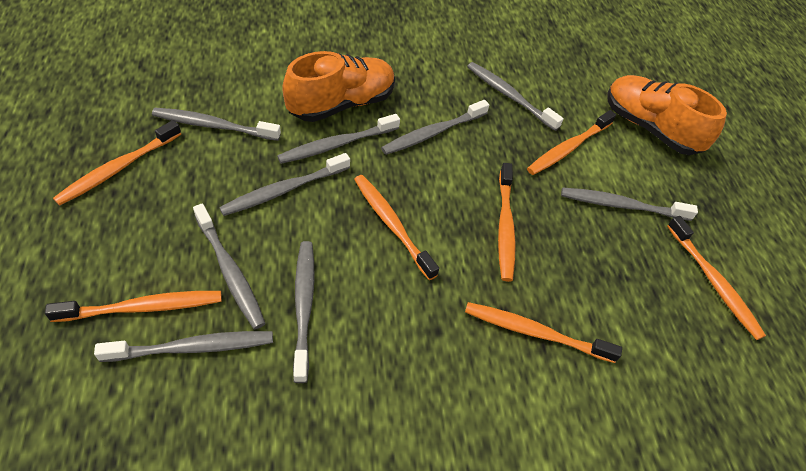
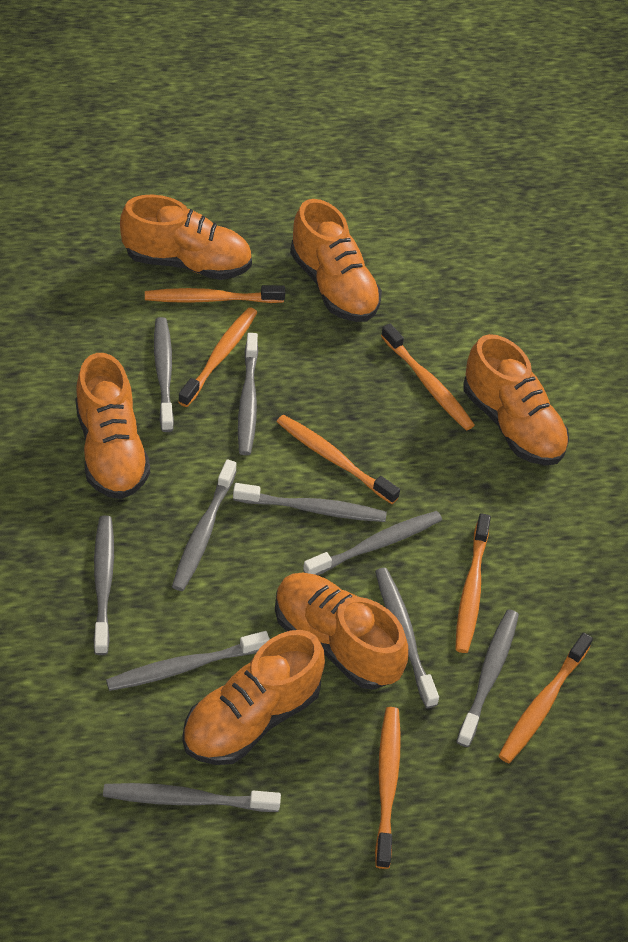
grey toothbrush: 9 -> 10
orange shoe: 2 -> 6

